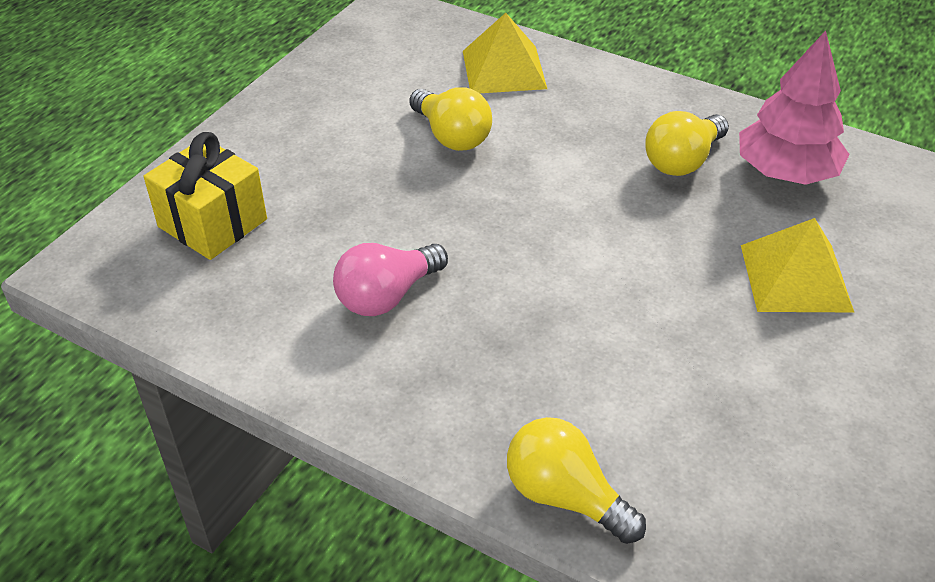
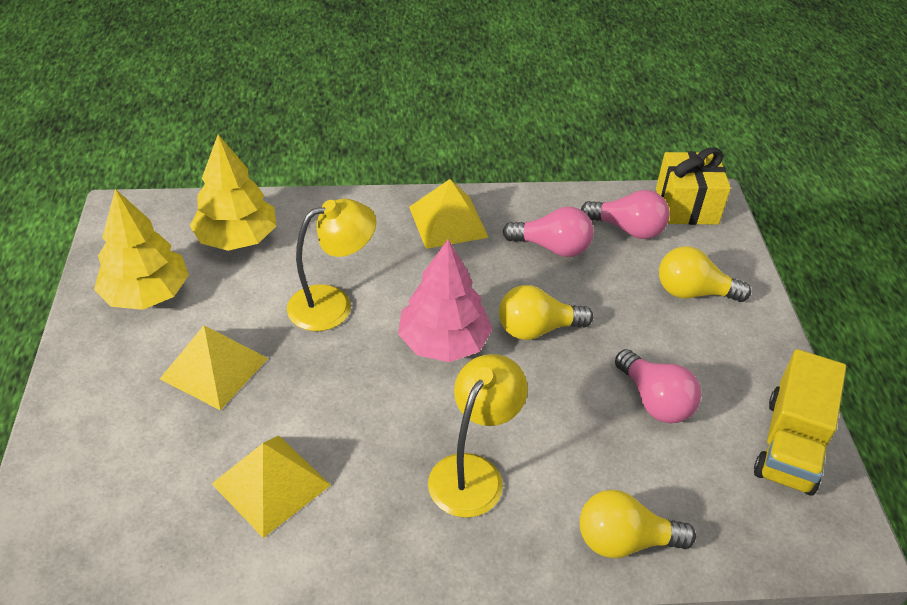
pink light bulb: 1 -> 3
yellow lamp: 0 -> 2
yellow pyramid: 2 -> 3
yellow tree: 0 -> 2
yellow truck: 0 -> 1

